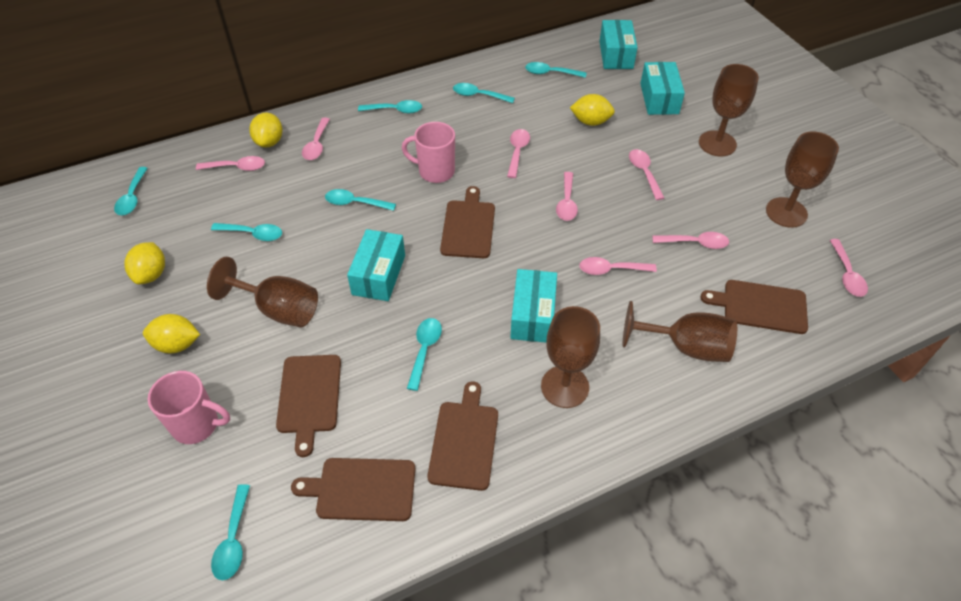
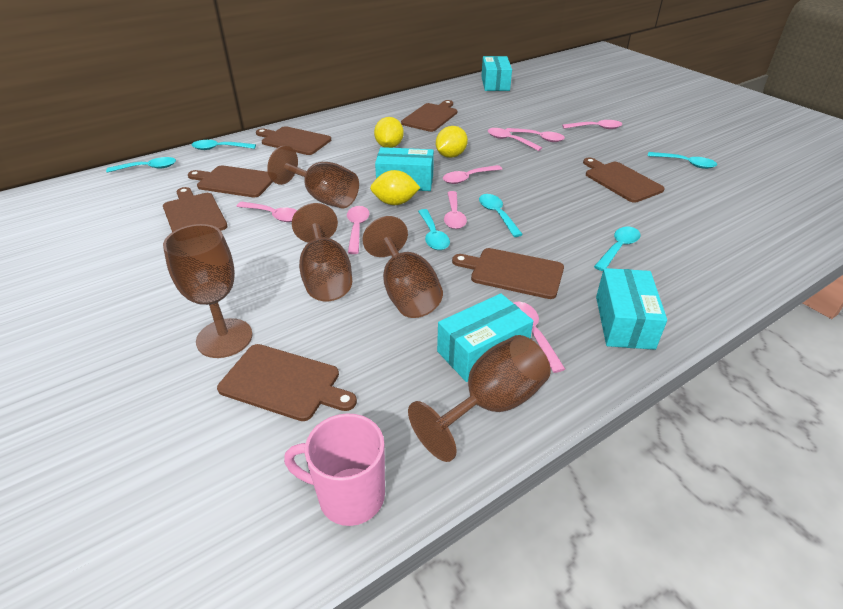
brown cutting board: 5 -> 7
pink mug: 2 -> 1
turquoise spoon: 8 -> 6
yellow lemon: 4 -> 3

